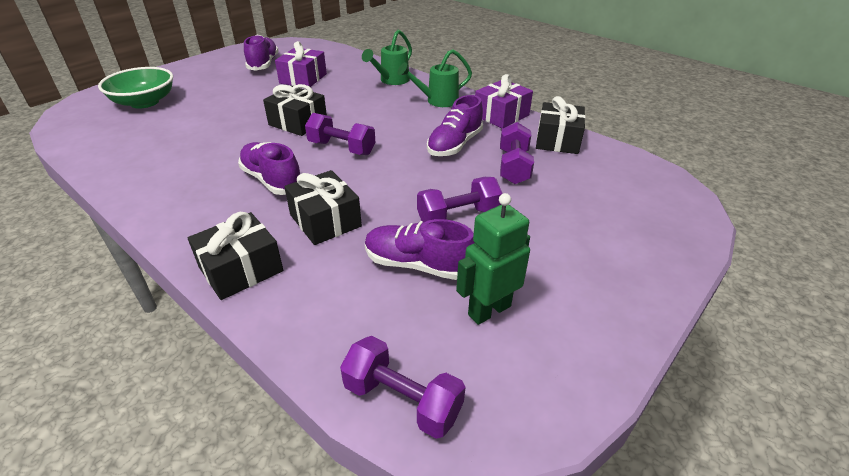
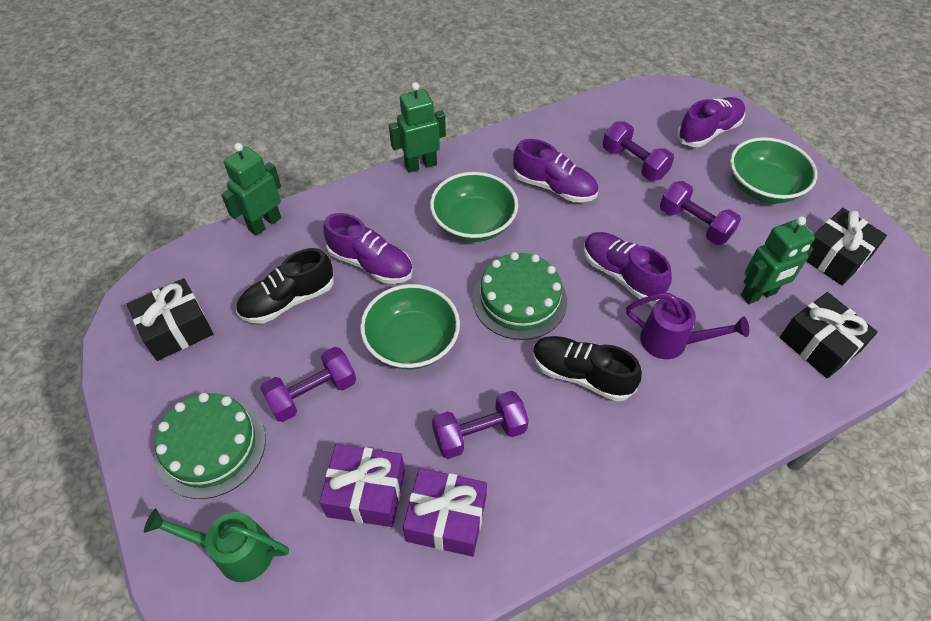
black gift: 4 -> 3
black shoe: 0 -> 2
green bowl: 1 -> 3
green cake: 0 -> 2
green robot: 1 -> 3
green watering can: 2 -> 1
purple watering can: 0 -> 1

